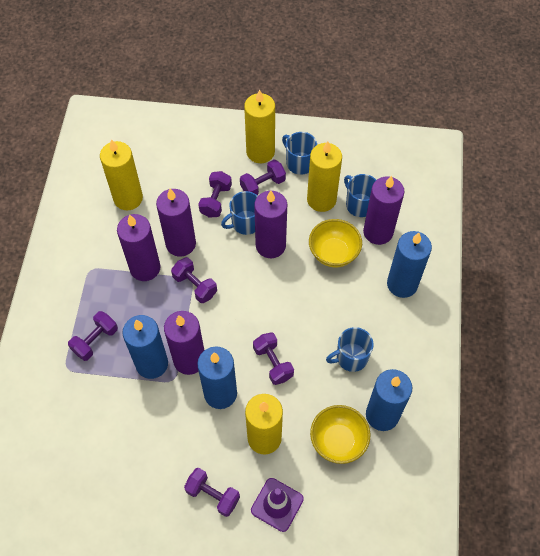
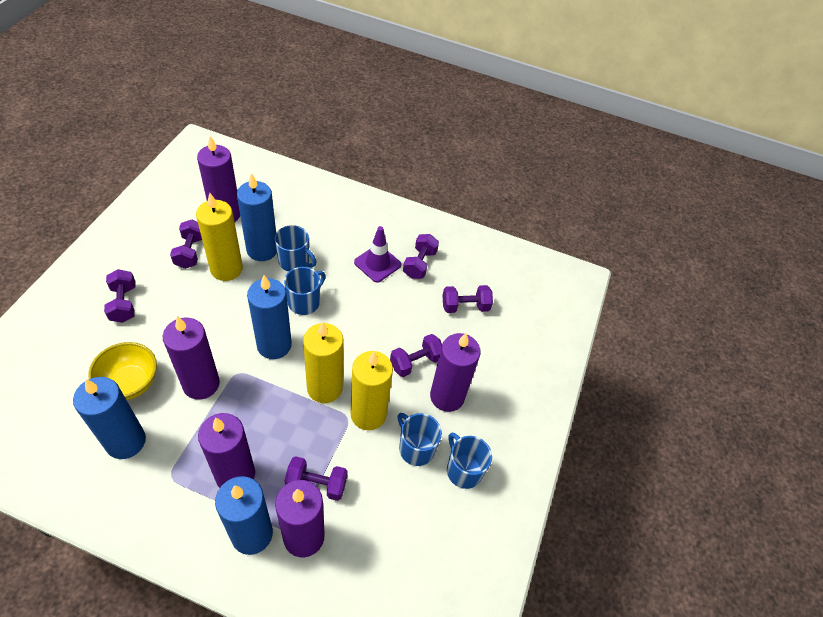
yellow bowl: 2 -> 1
yellow candle: 4 -> 3

